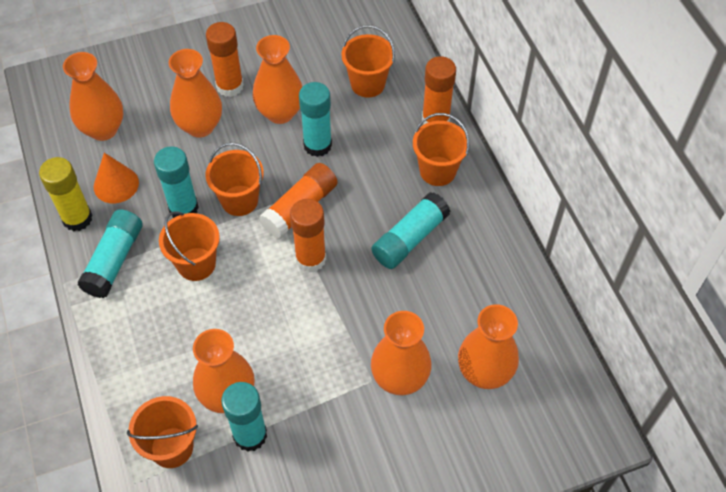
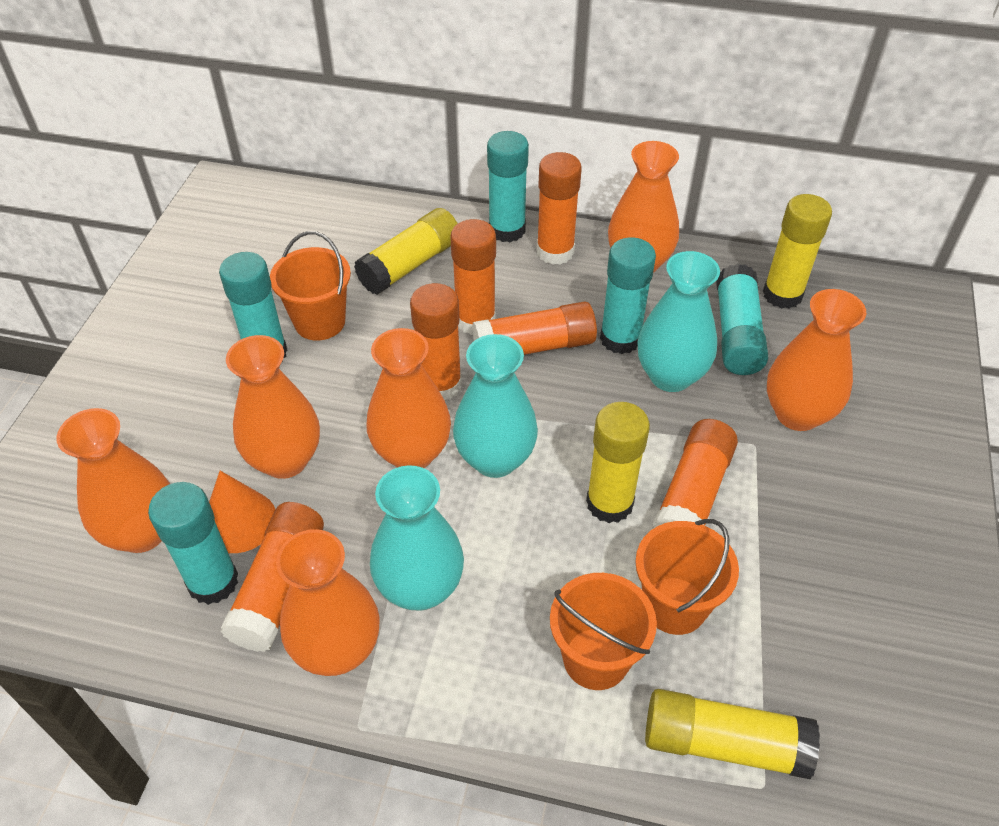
orange bucket: 5 -> 3
orange glue stick: 4 -> 6
turquoise vase: 0 -> 3
yellow glue stick: 1 -> 4

